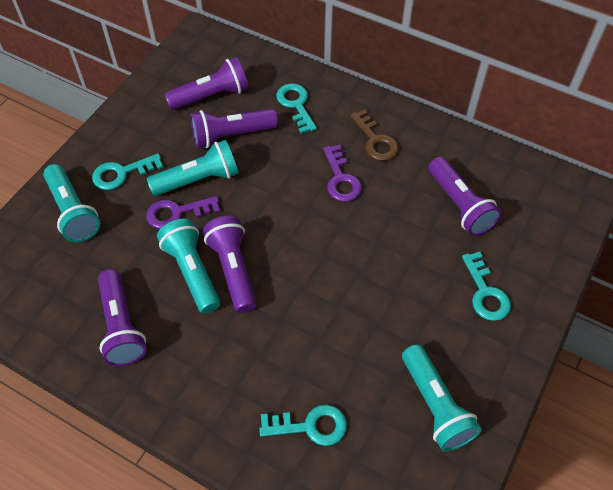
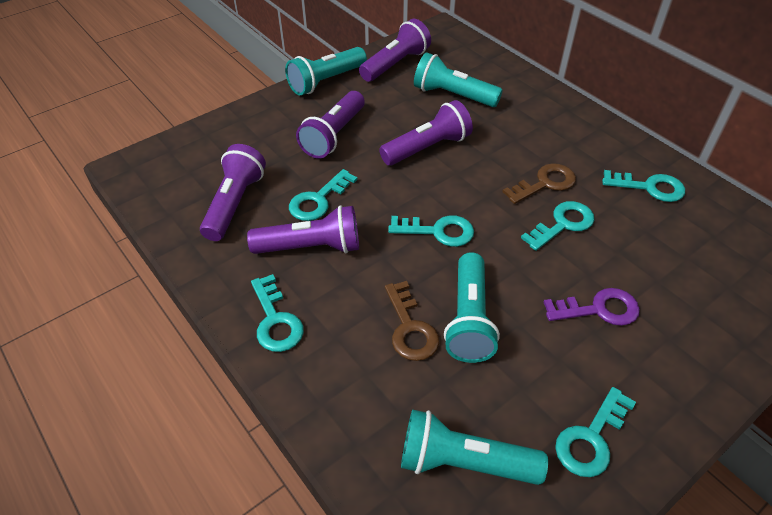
brown key: 1 -> 2
purple key: 2 -> 1
turquoise key: 4 -> 6

